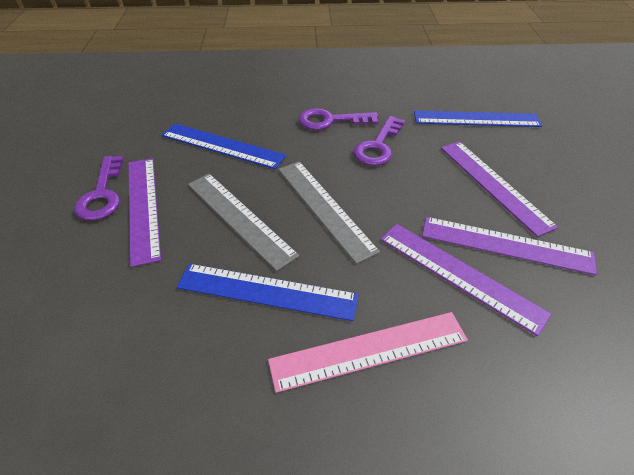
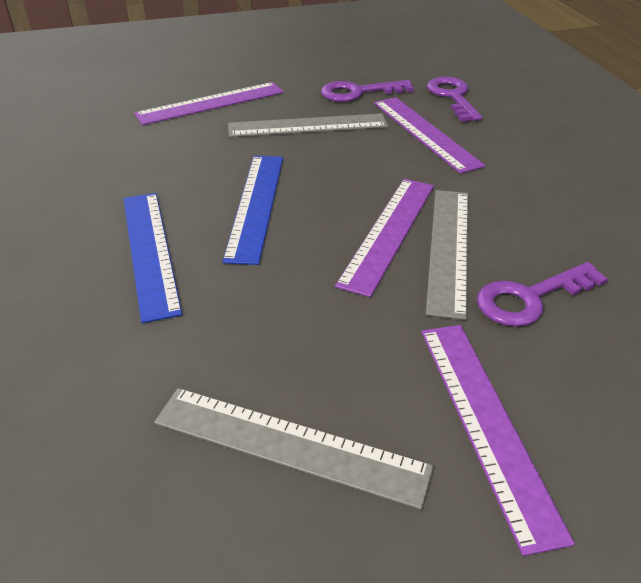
blue ruler: 3 -> 2
grey ruler: 2 -> 3
pink ruler: 1 -> 0

